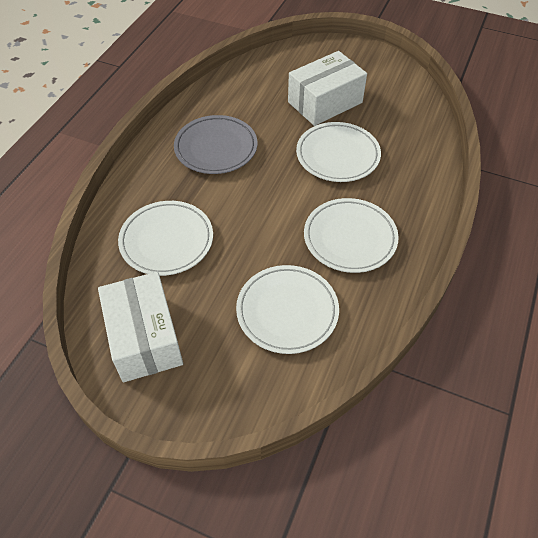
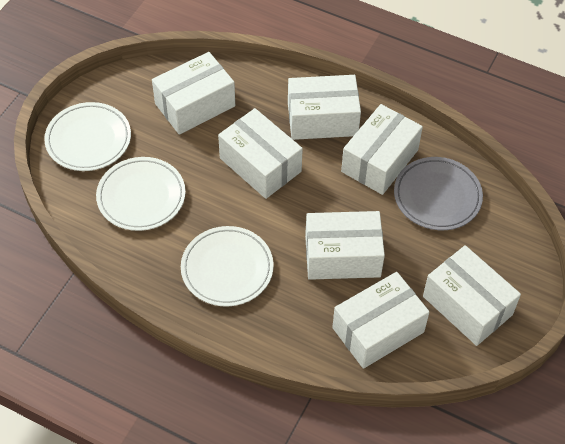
white box: 2 -> 7
white plate: 4 -> 3

